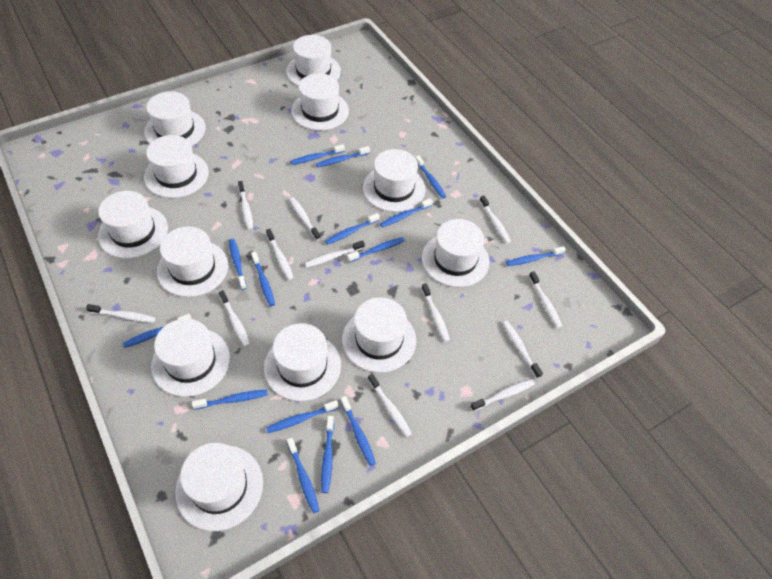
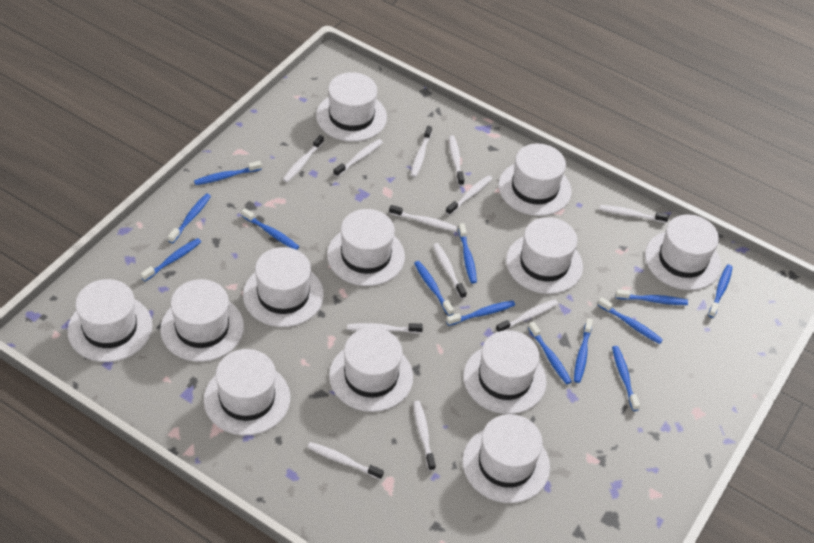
blue toothbrush: 15 -> 13

